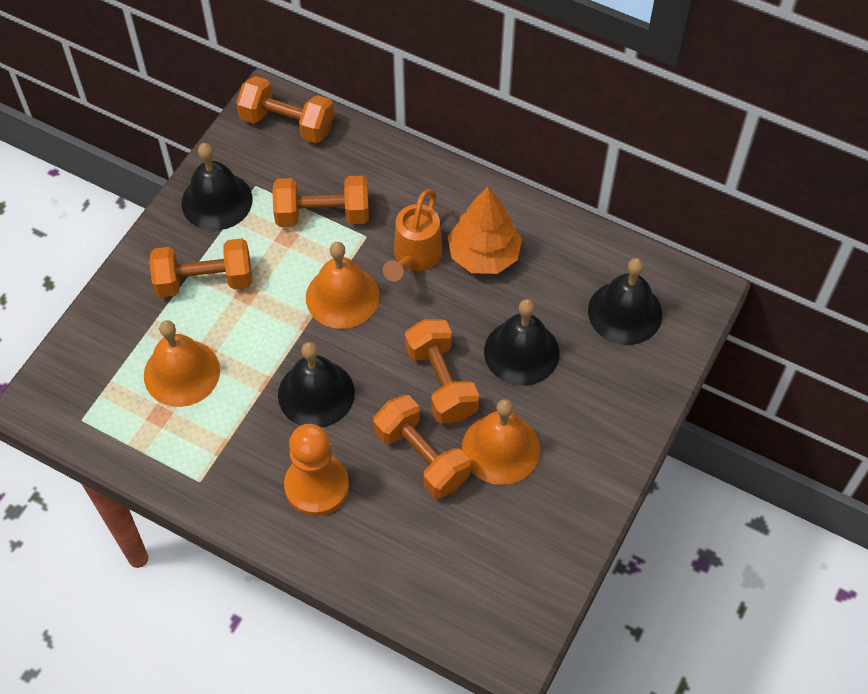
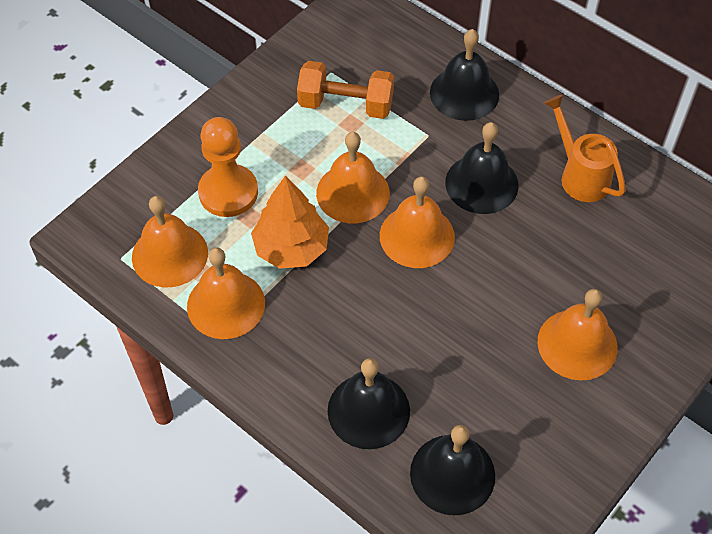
orange bell: 3 -> 5
orange dumbbell: 5 -> 1

